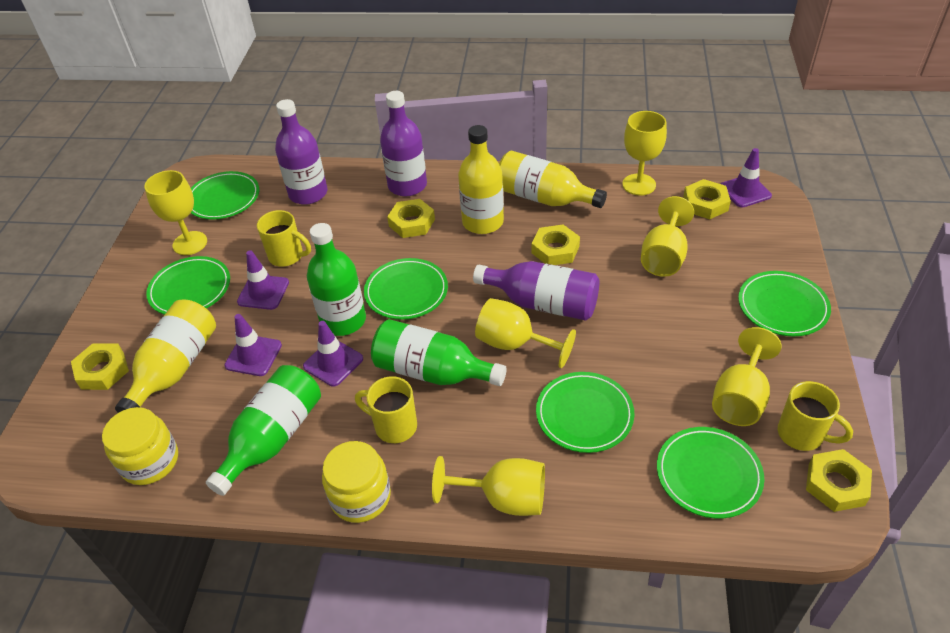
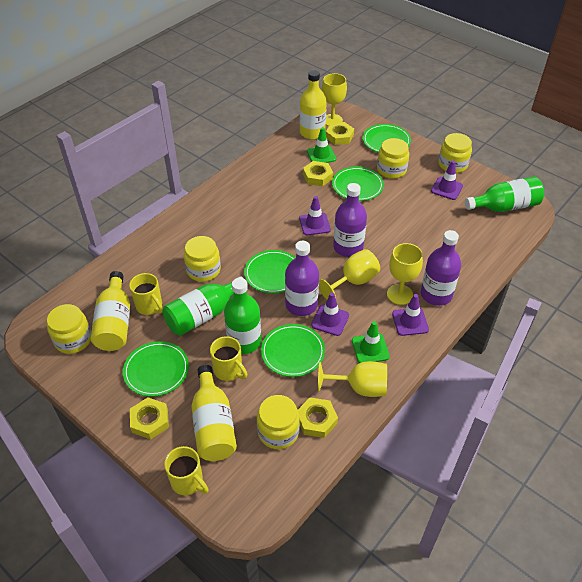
green plate: 6 -> 5
green traffic cone: 0 -> 2
yellow goblet: 6 -> 4
yellow jar: 2 -> 5
yellow nut: 5 -> 4

